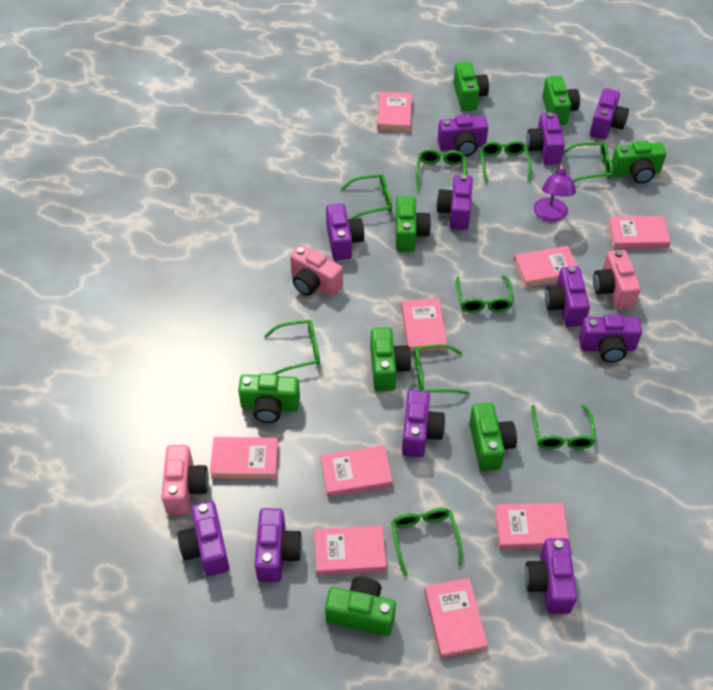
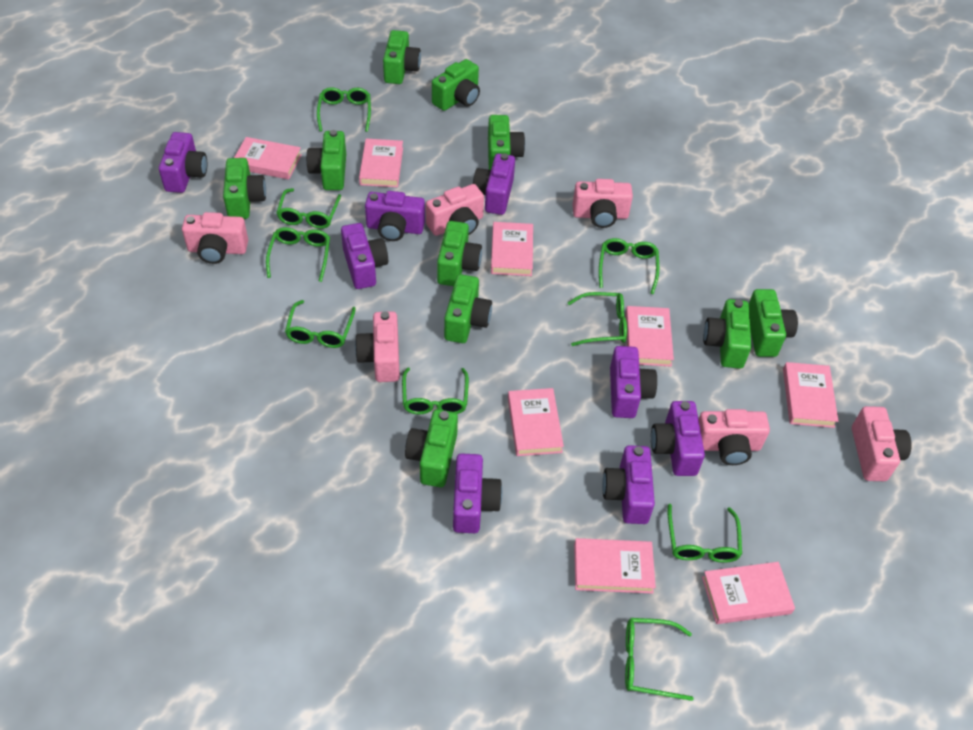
green camera: 8 -> 10
pink book: 9 -> 8
pink camera: 3 -> 6
purple camera: 11 -> 8
purple lamp: 1 -> 0

